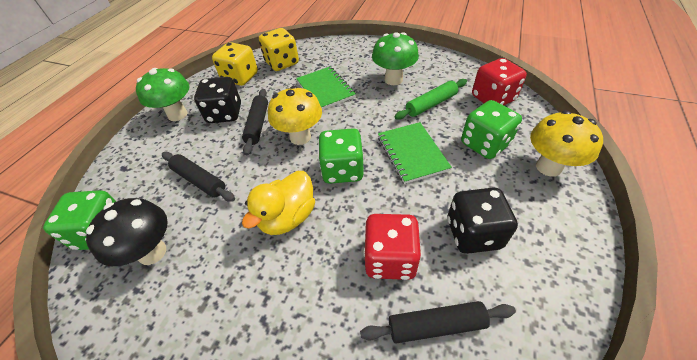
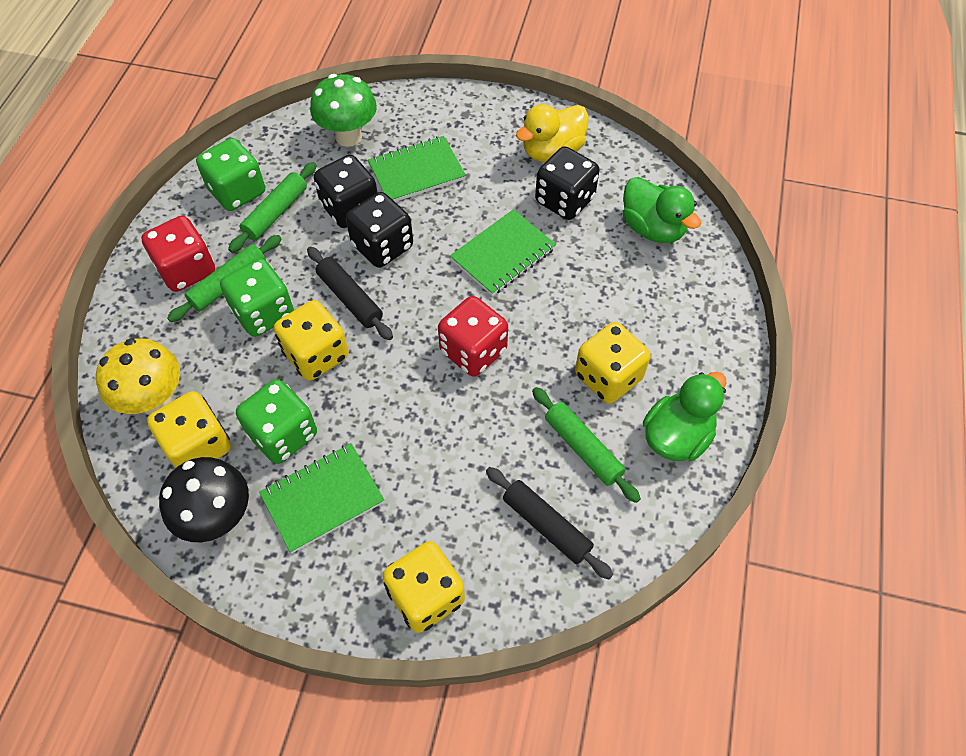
black dice: 2 -> 3
black rolling pin: 3 -> 2
green duck: 0 -> 2
green mushroom: 2 -> 1
green notebook: 2 -> 3
green rolling pin: 1 -> 3
yellow dice: 2 -> 4
yellow mushroom: 2 -> 1

